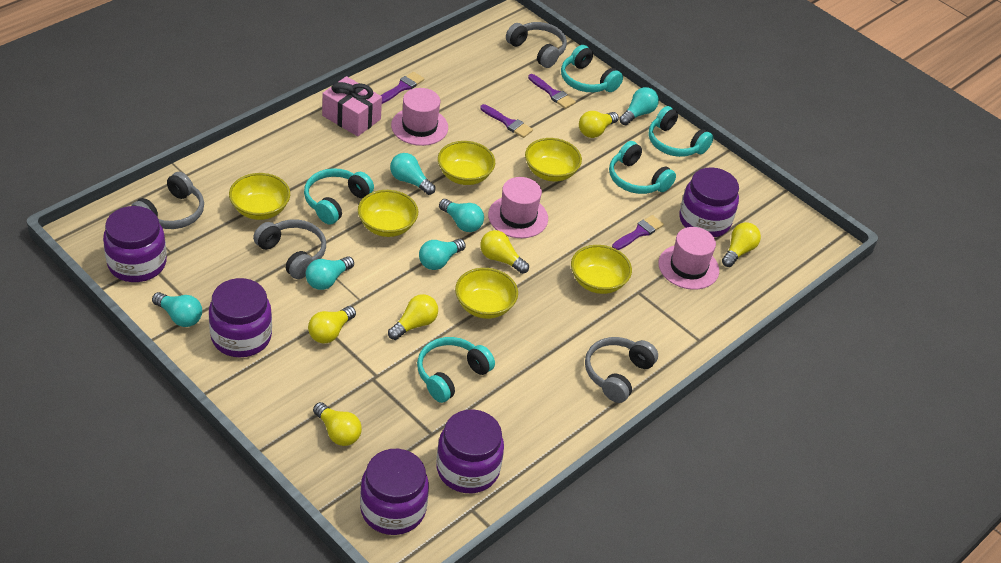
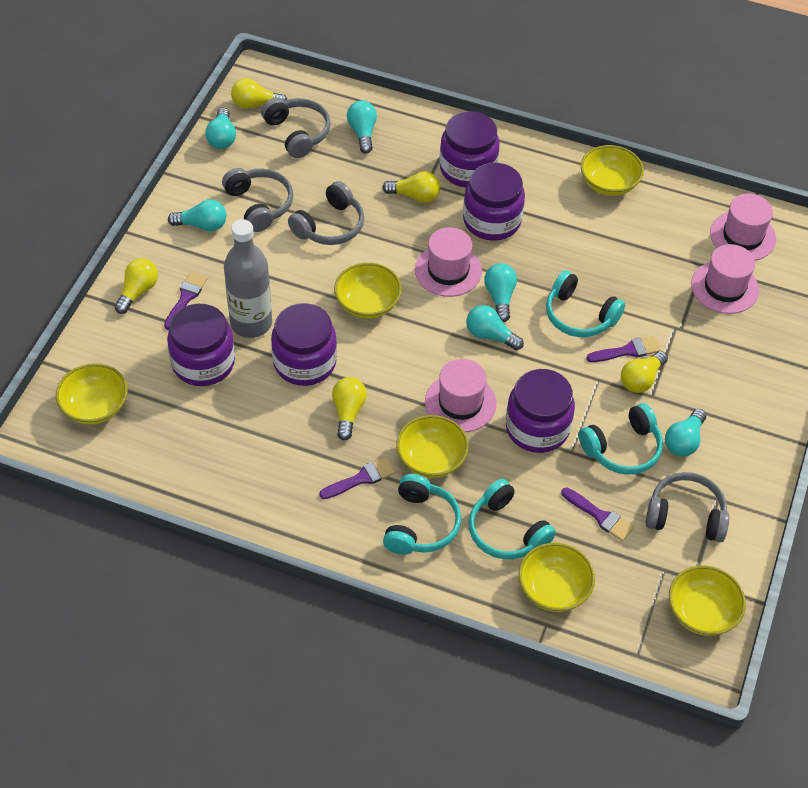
grey bottle: 0 -> 1
pink gift: 1 -> 0
pink hat: 3 -> 4
turquoise headphones: 5 -> 4
yellow light bulb: 6 -> 5

